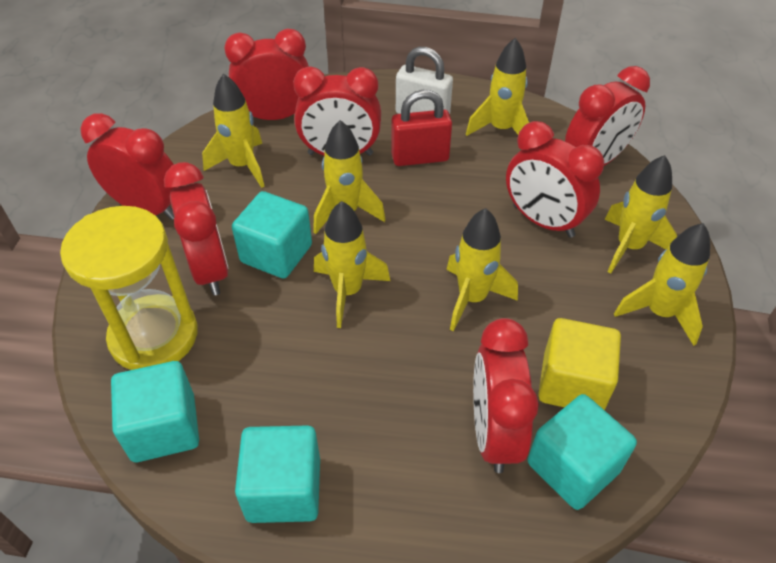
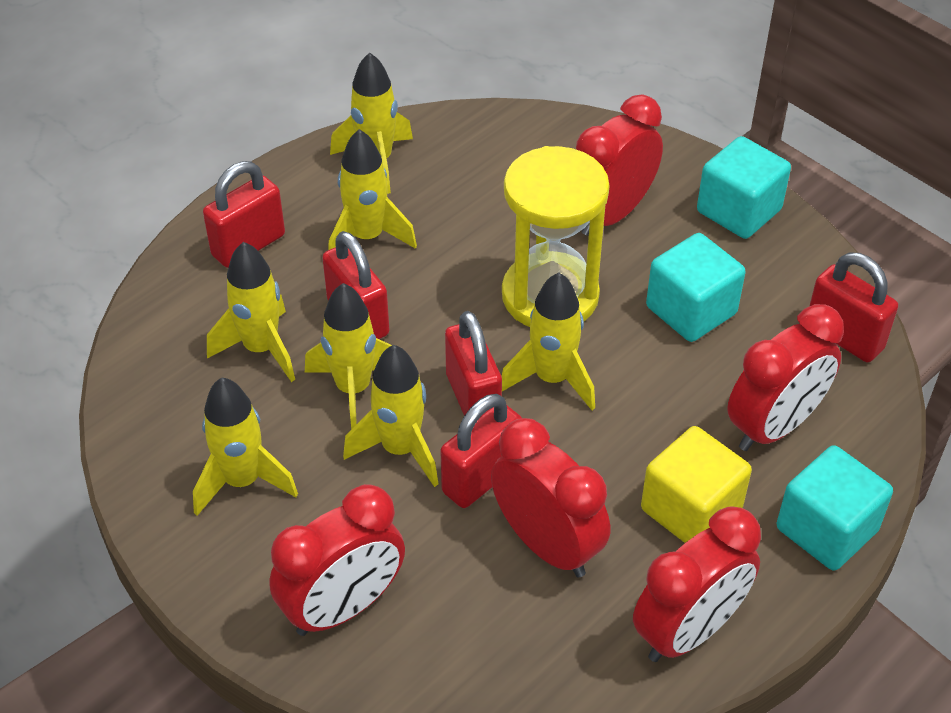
red clock: 7 -> 5
red padlock: 1 -> 5
turquoise cube: 4 -> 3
white padlock: 1 -> 0

